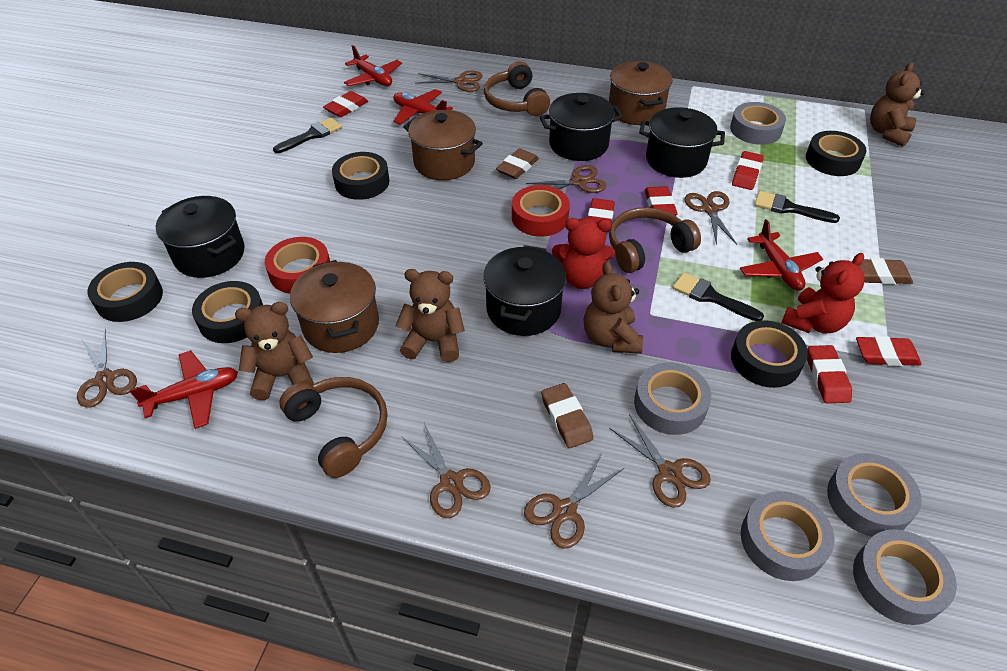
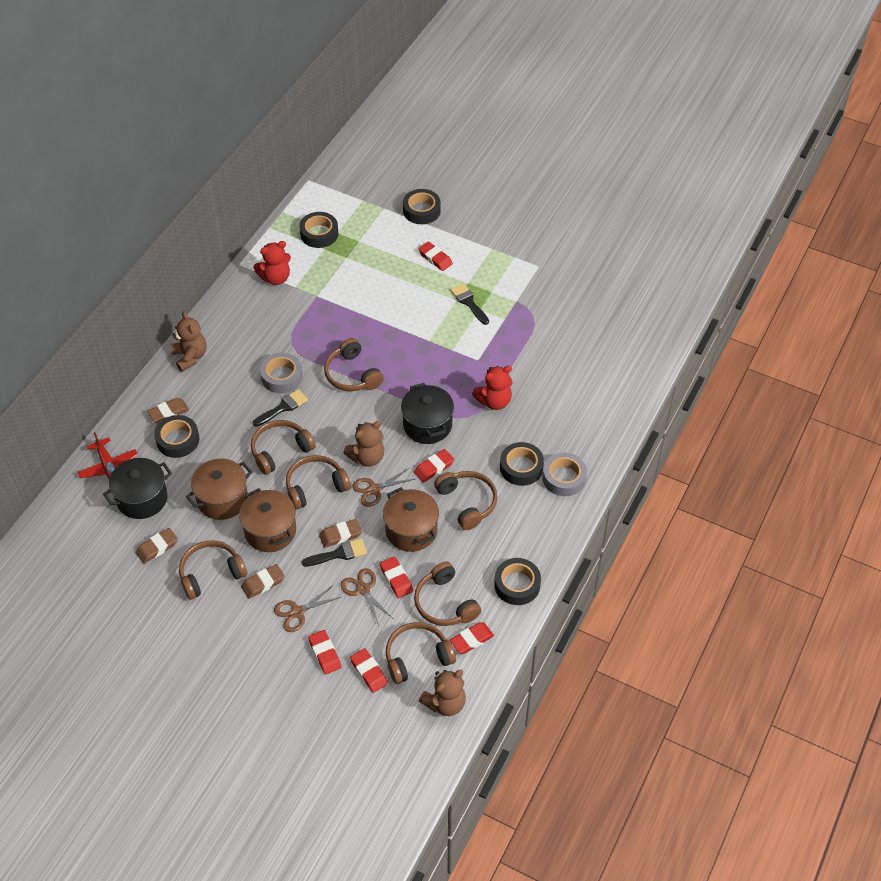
black pot: 4 -> 2
brown eraser: 3 -> 4
brown headphones: 3 -> 7
brown scissors: 7 -> 3
brown teddy bear: 4 -> 3
grey tape: 5 -> 2
red plane: 4 -> 1
red tape: 2 -> 0

